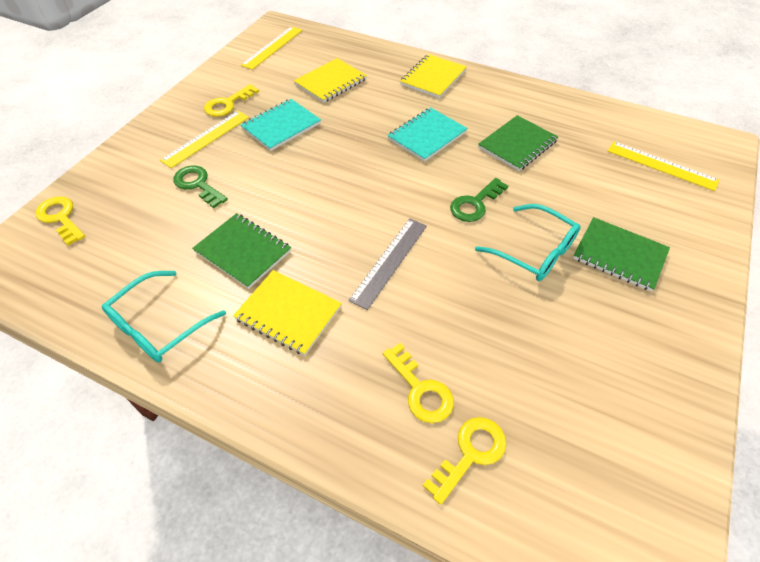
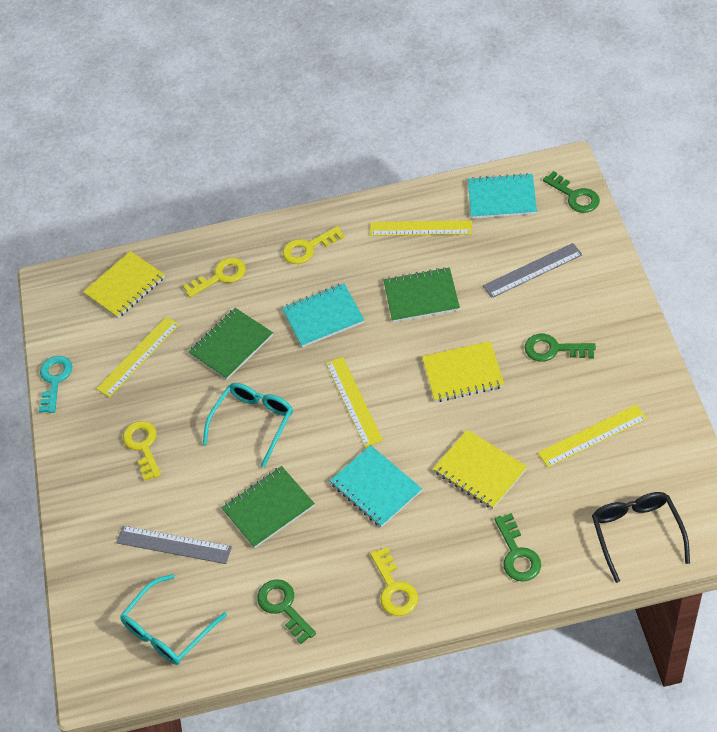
black glasses: 0 -> 1
green key: 2 -> 4
grey ruler: 1 -> 2
turquoise key: 0 -> 1
turquoise notebook: 2 -> 3
yellow ruler: 3 -> 4

